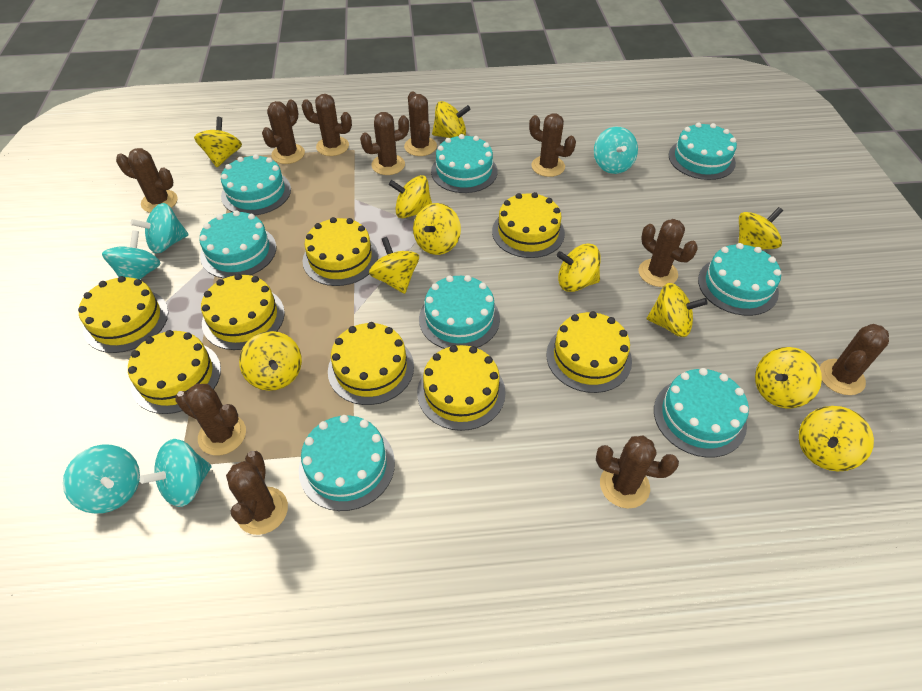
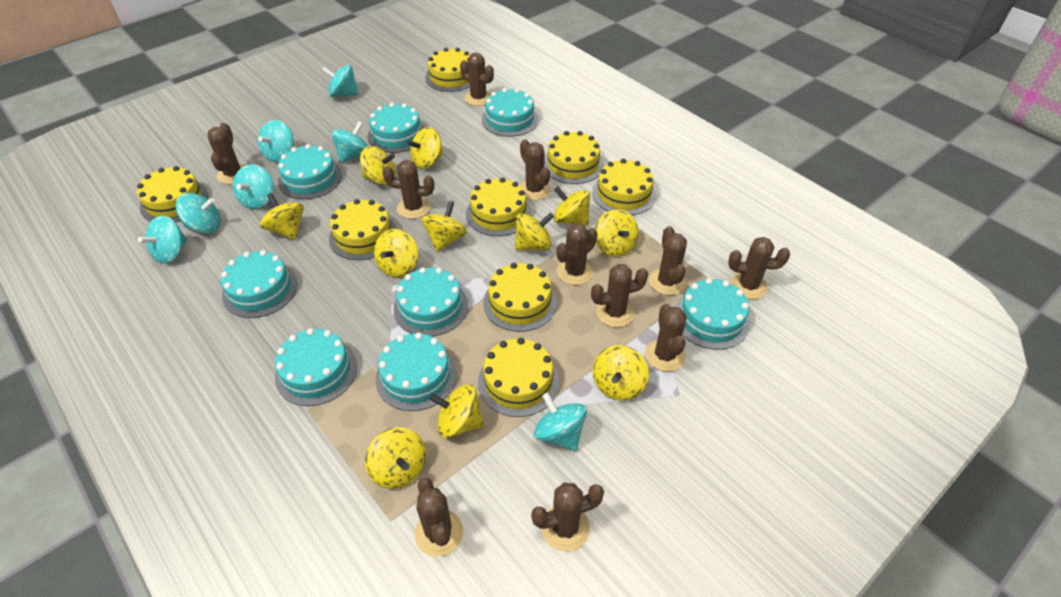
turquoise spinning top: 5 -> 7

